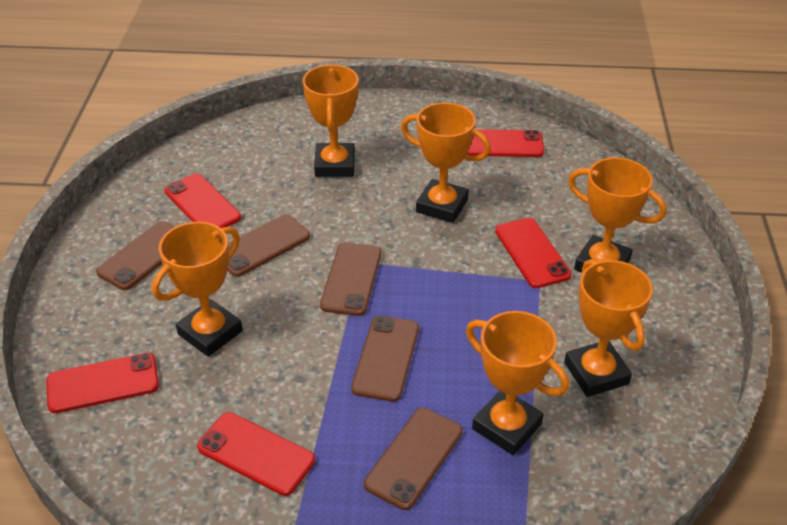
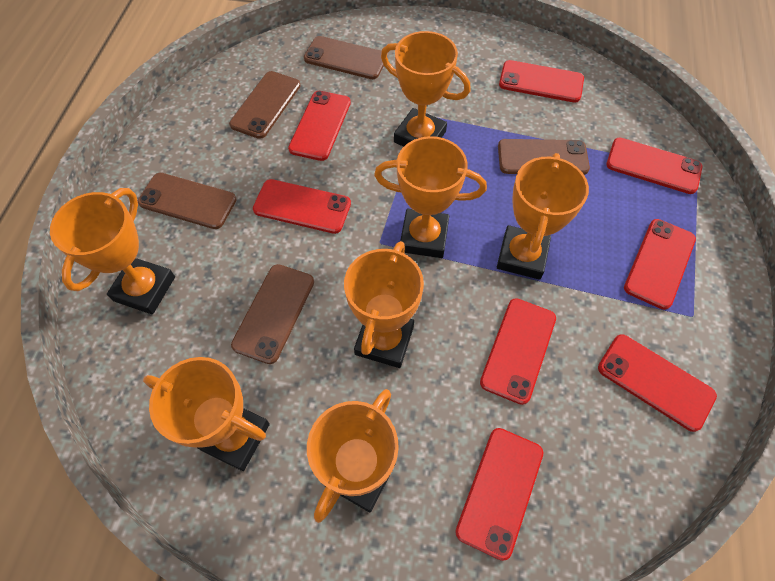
orange trophy: 6 -> 7
red phone: 5 -> 8

